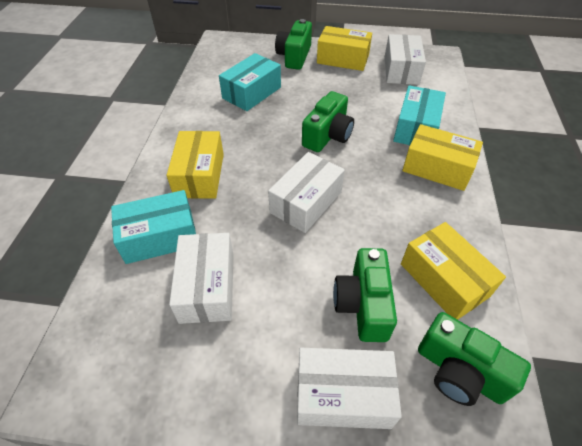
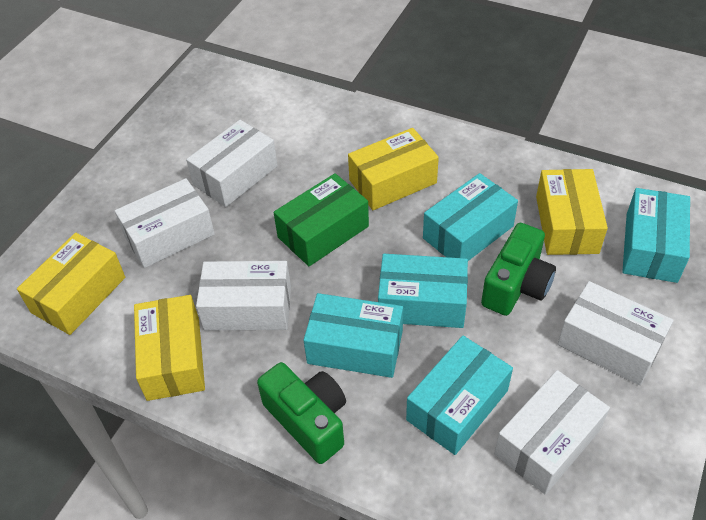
green box: 0 -> 1
green camera: 4 -> 2
turquoise box: 3 -> 5
white box: 4 -> 5

